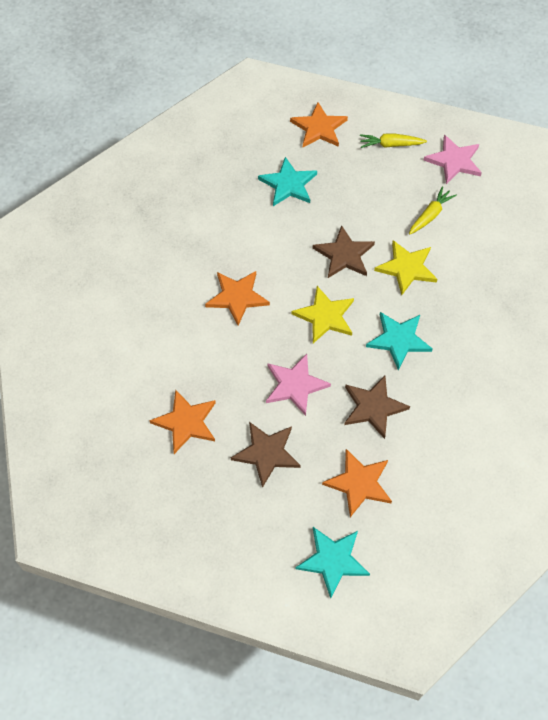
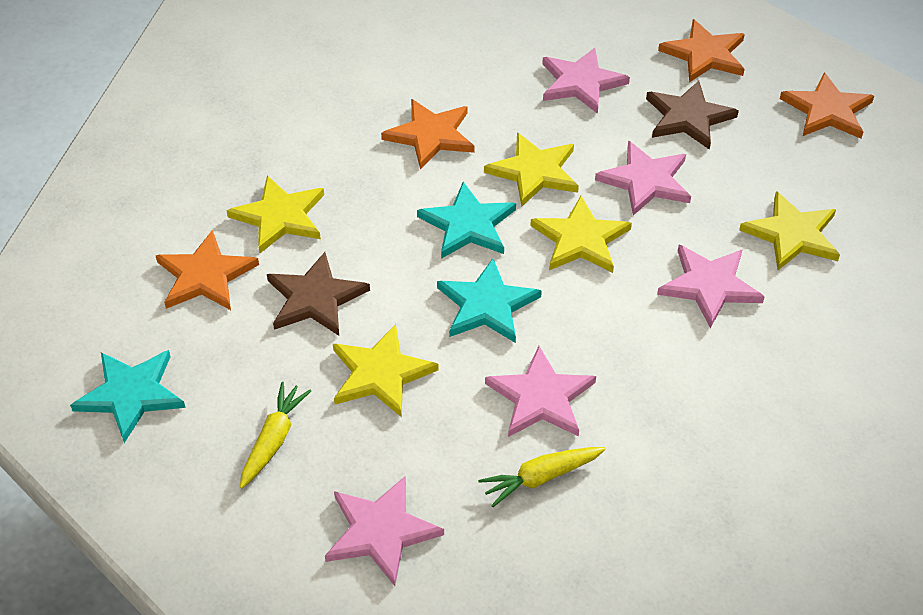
brown star: 3 -> 2
pink star: 2 -> 5
yellow star: 2 -> 5

